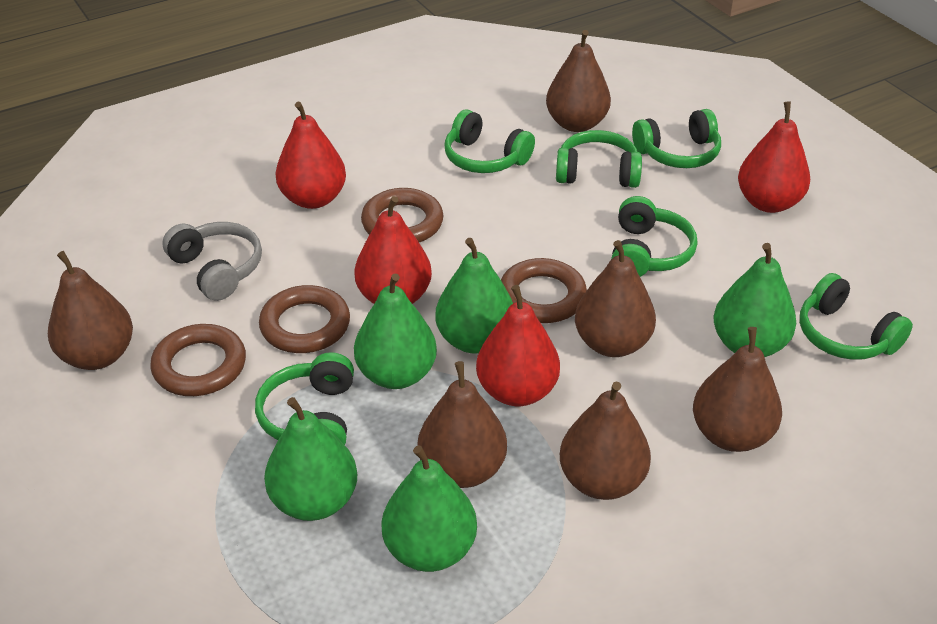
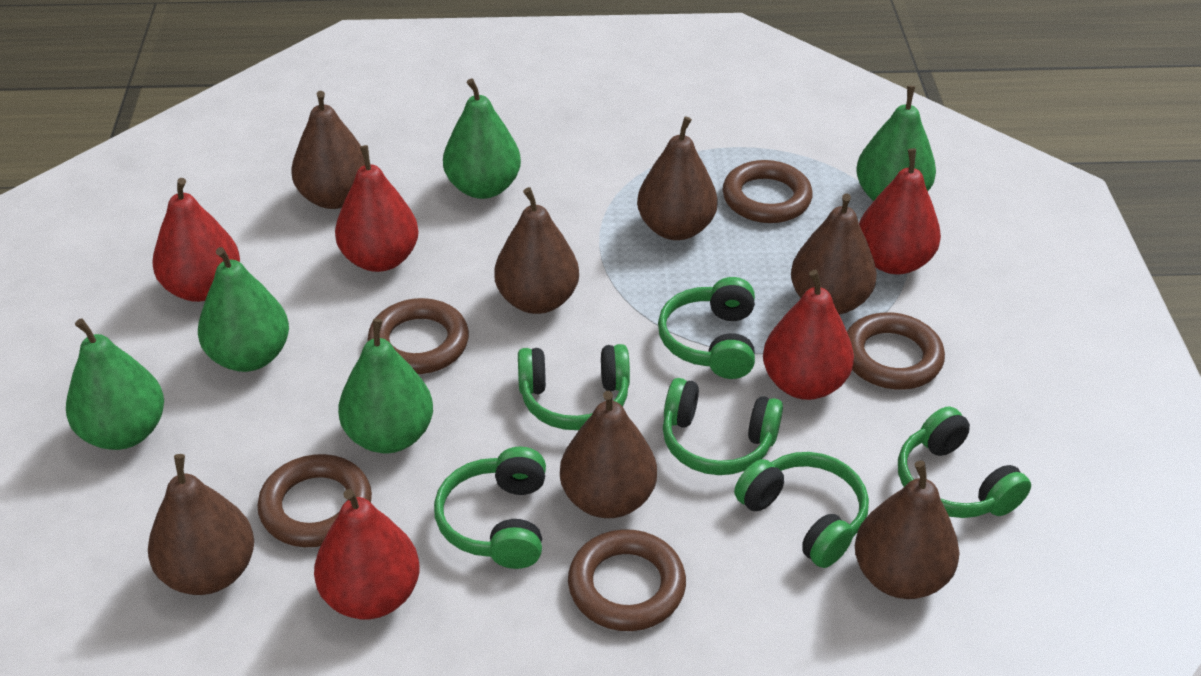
brown pear: 6 -> 7
brown ring: 4 -> 5
grey headphones: 1 -> 0
red pear: 4 -> 5

